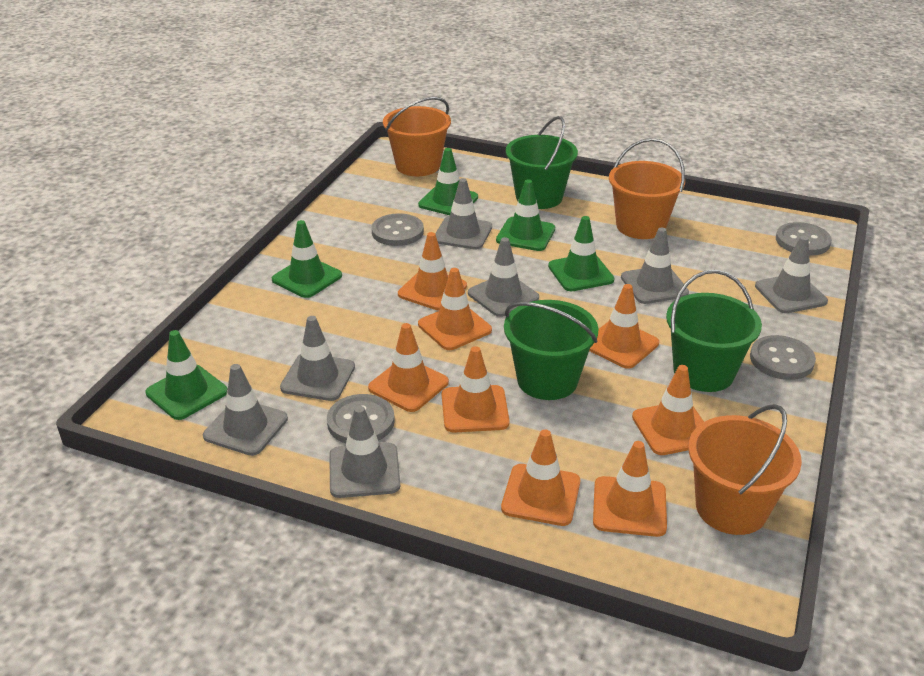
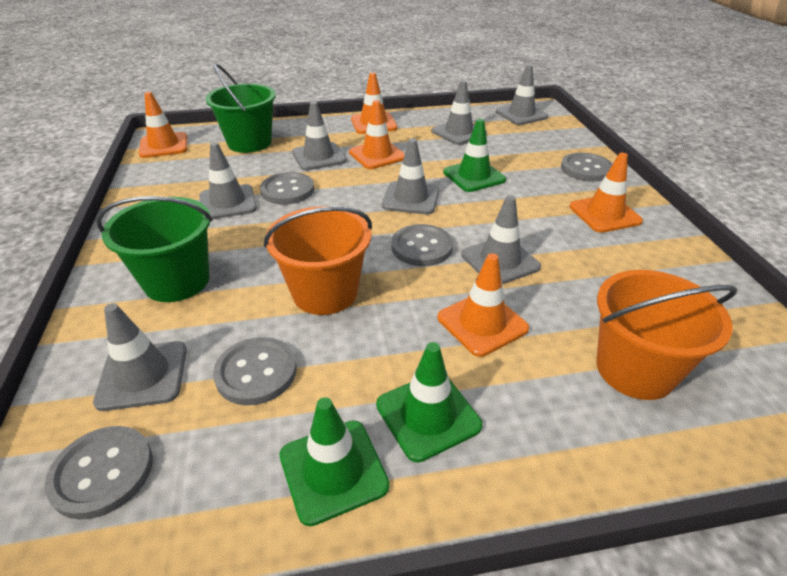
green bucket: 3 -> 2
green traffic cone: 5 -> 3
grey button: 4 -> 5
orange bucket: 3 -> 2
orange traffic cone: 8 -> 5

